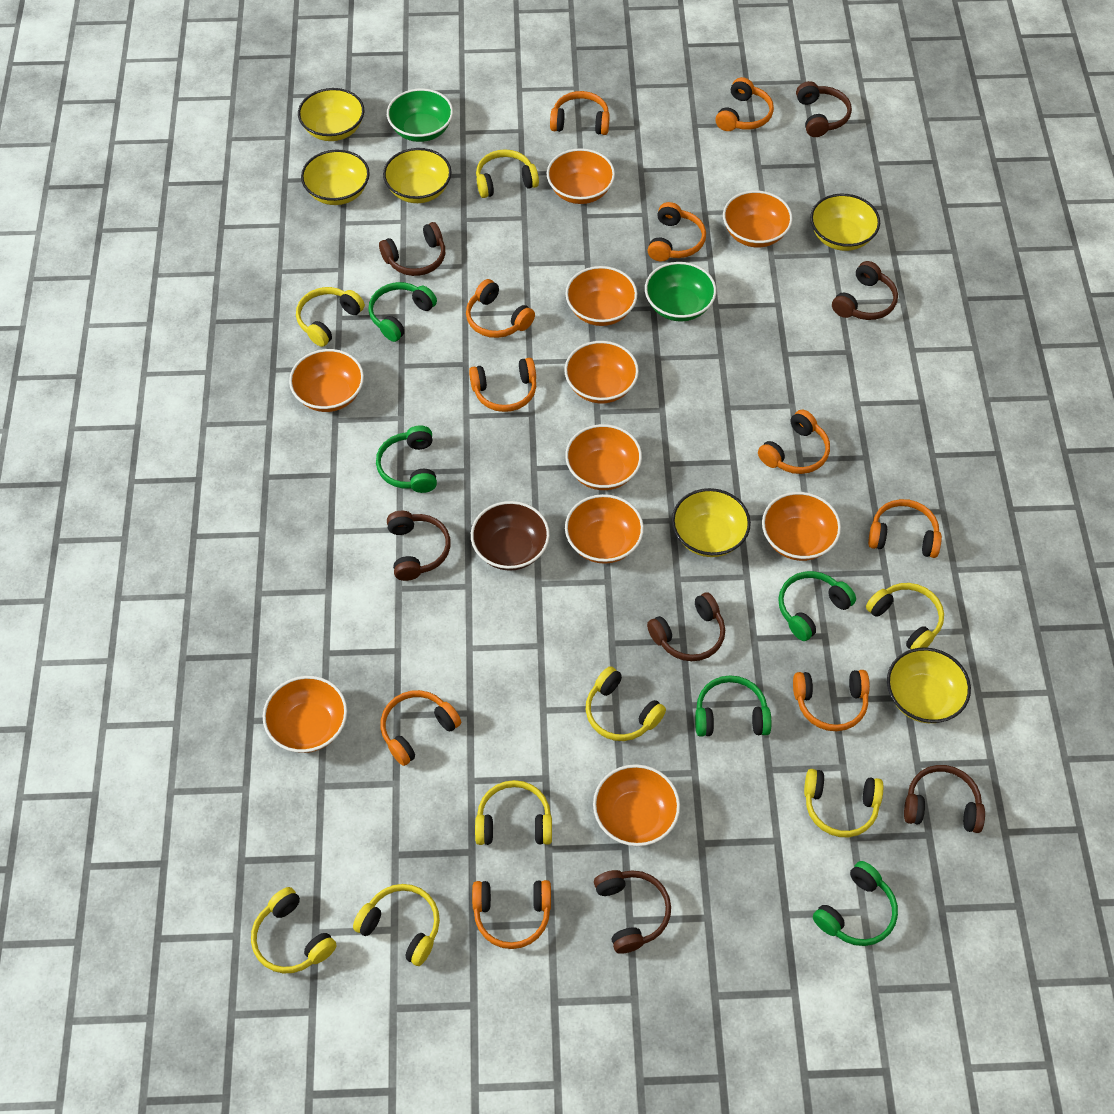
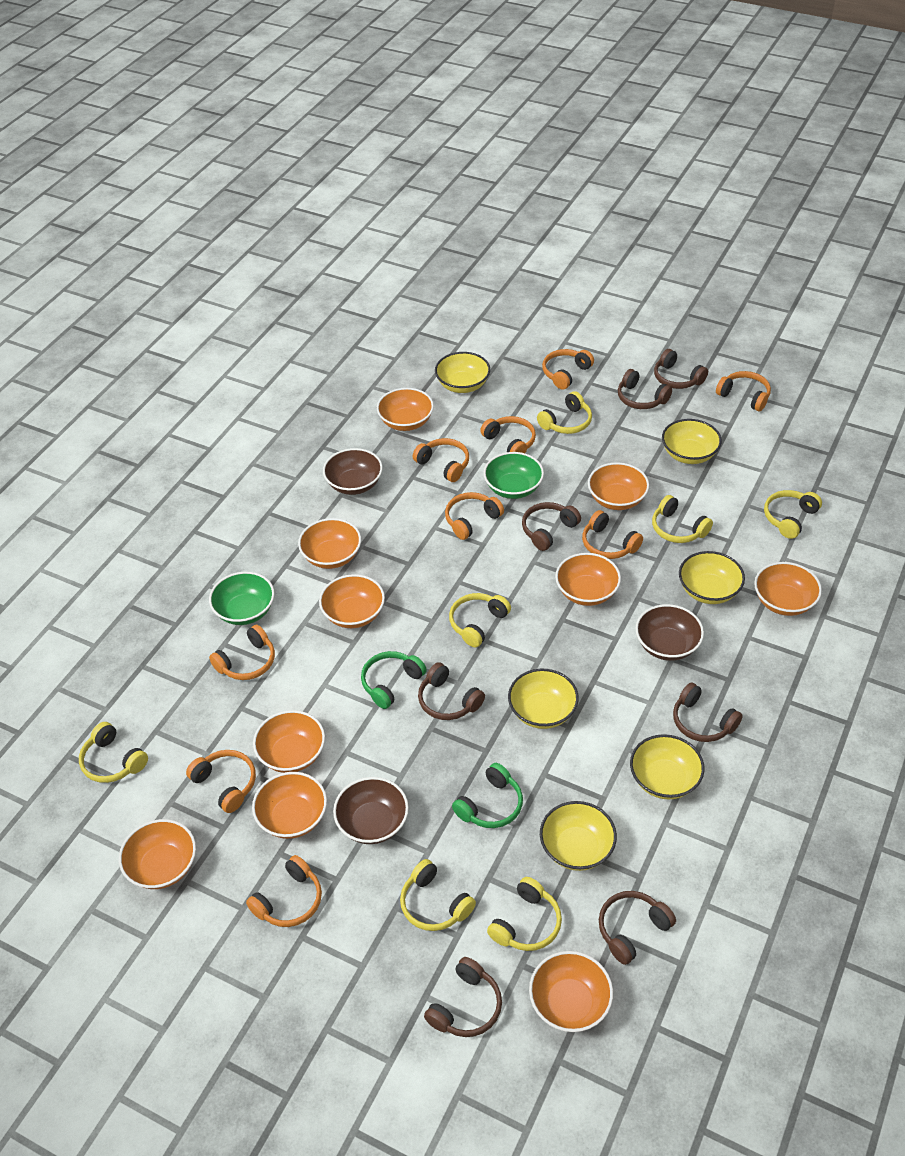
brown bowl: 1 -> 3
green headphones: 5 -> 2
orange headphones: 10 -> 9
yellow headphones: 8 -> 7

